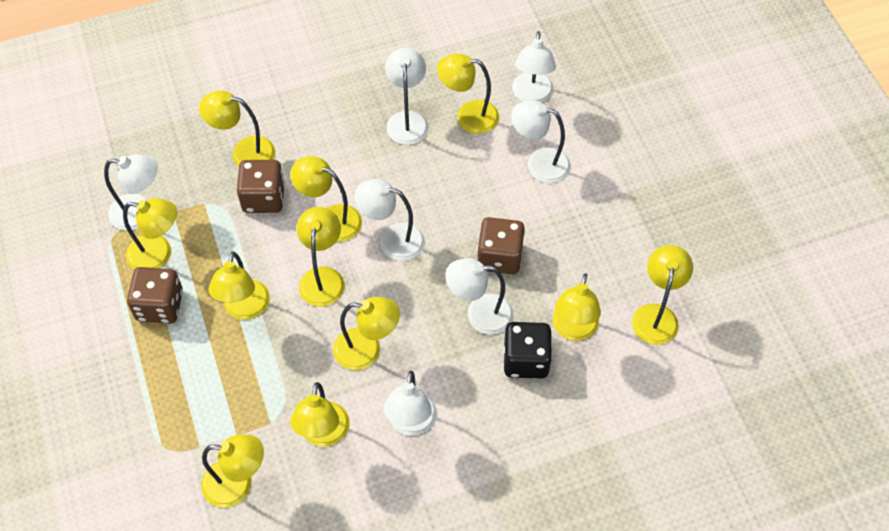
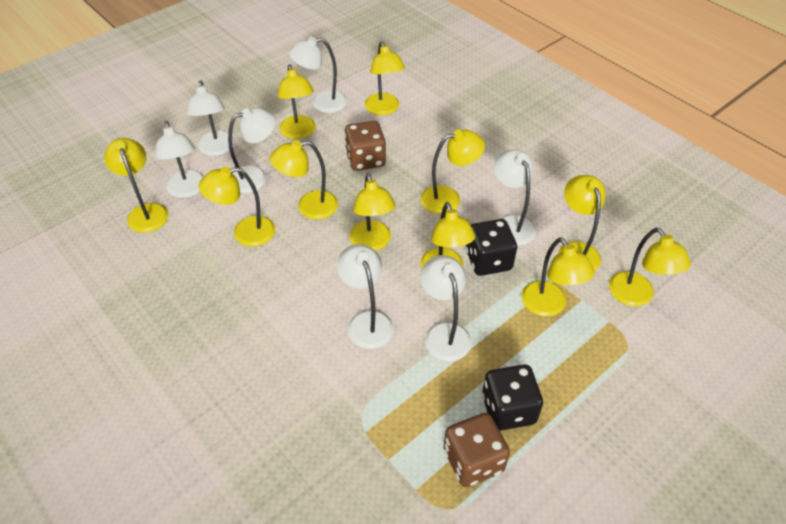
black dice: 1 -> 2
brown dice: 3 -> 2

